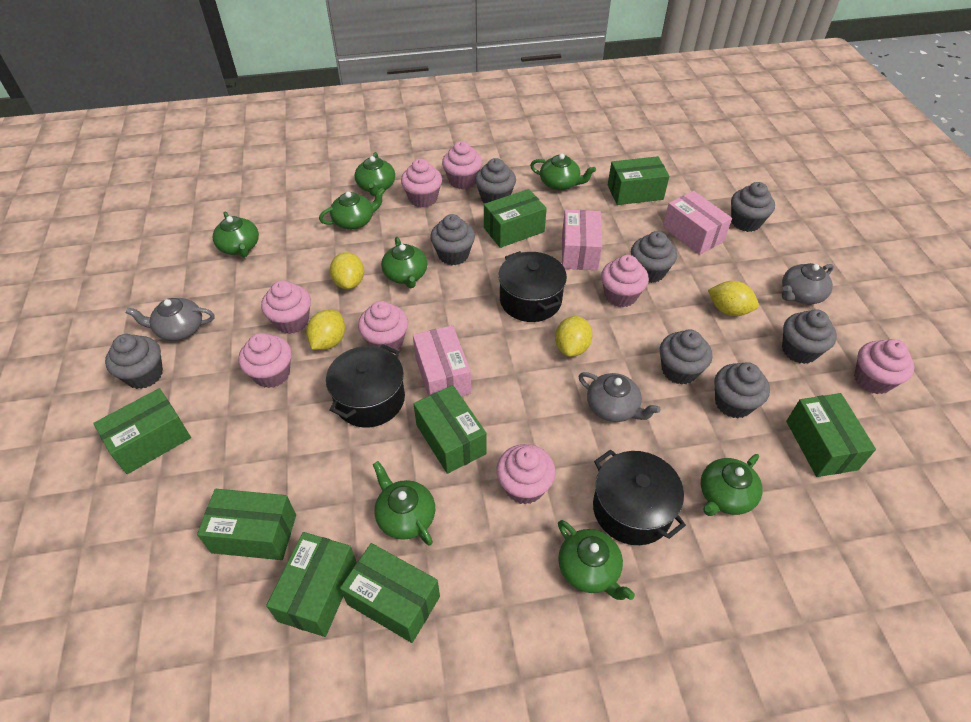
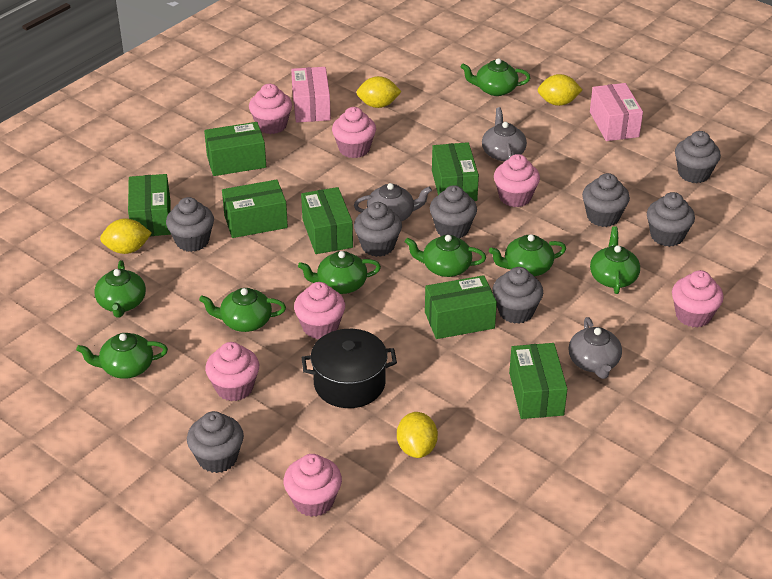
black pot: 3 -> 1
green box: 8 -> 7
pink box: 3 -> 2
pink cupcake: 8 -> 7

